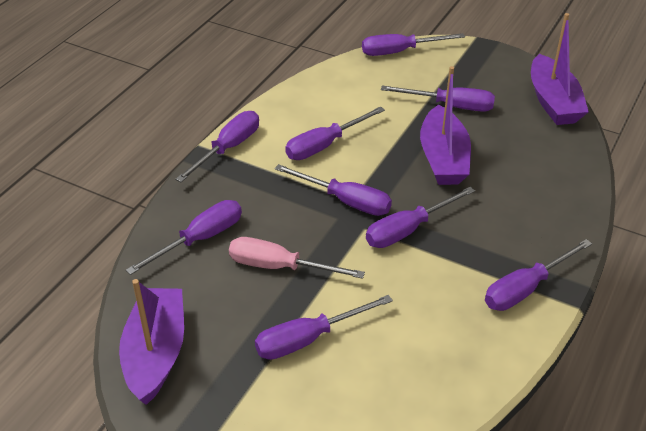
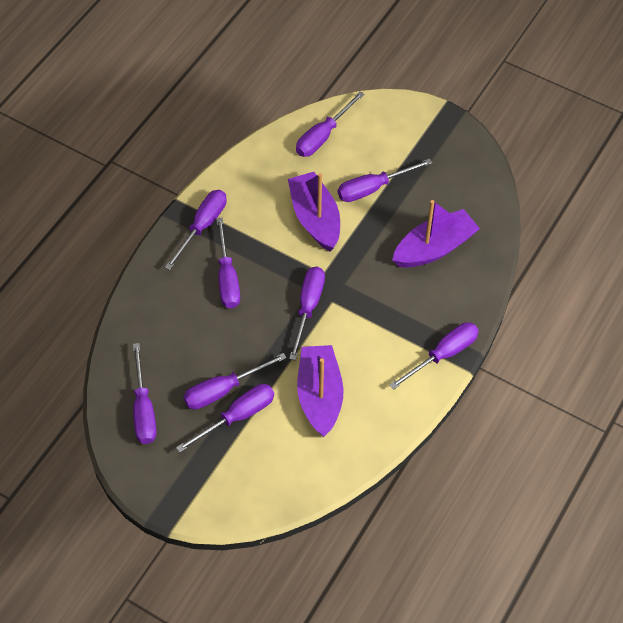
pink screwdriver: 1 -> 0

